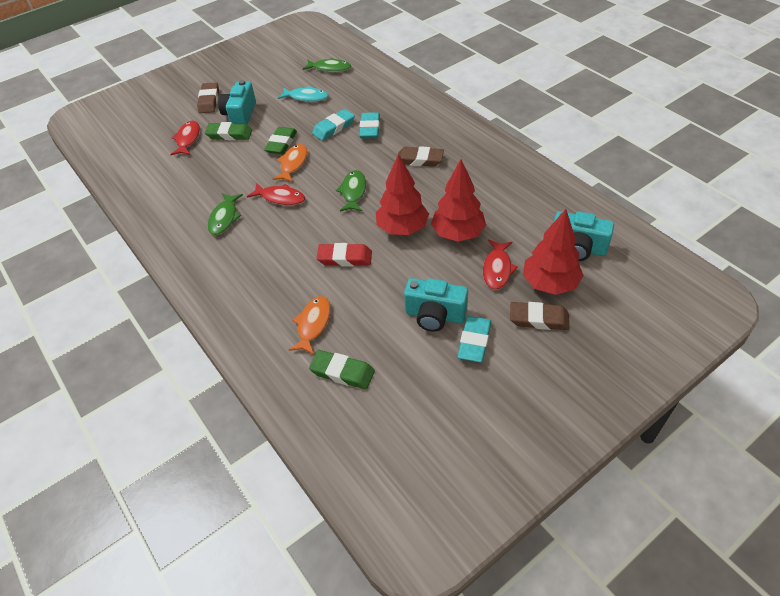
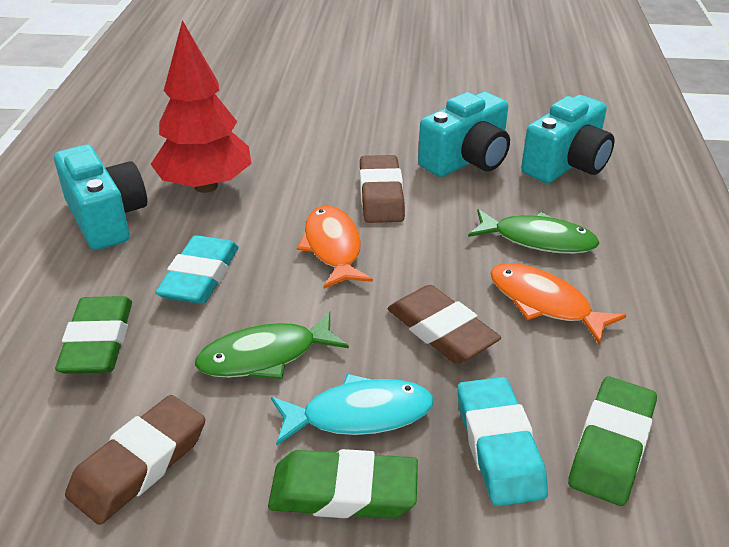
green fish: 3 -> 2
red eraser: 1 -> 0
red fish: 3 -> 0
red tree: 3 -> 1
turquoise eraser: 3 -> 2

